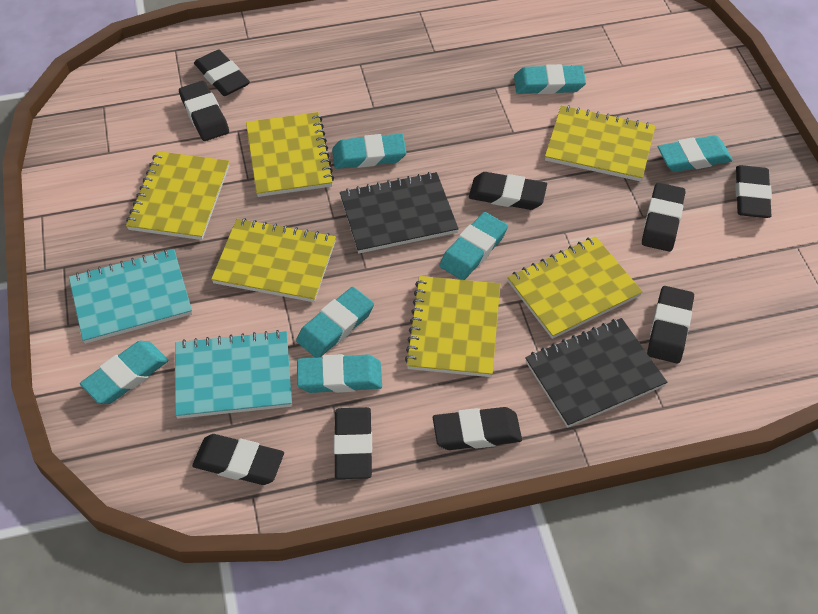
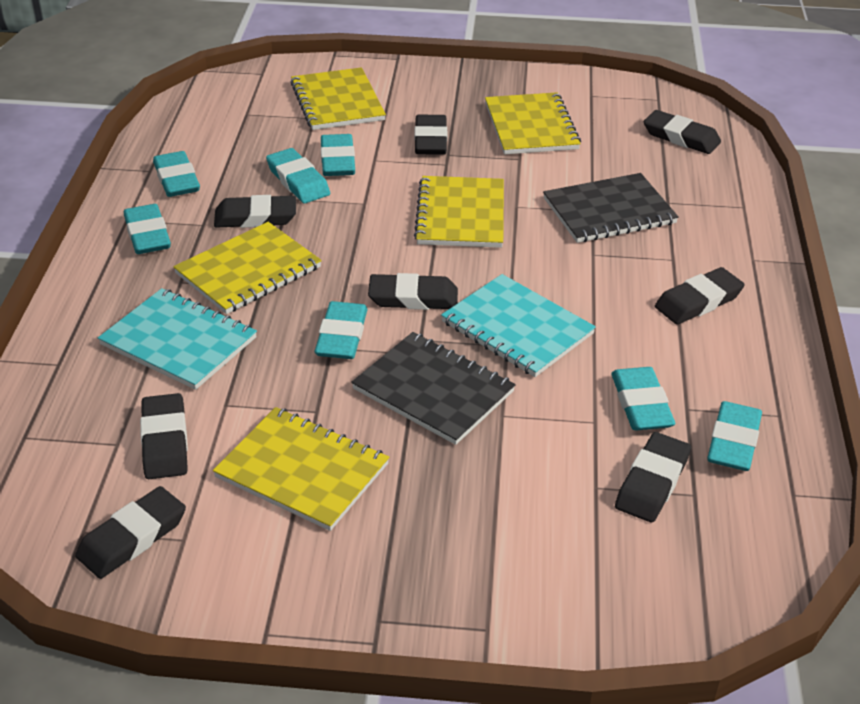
black eraser: 9 -> 8
yellow notebook: 6 -> 5

